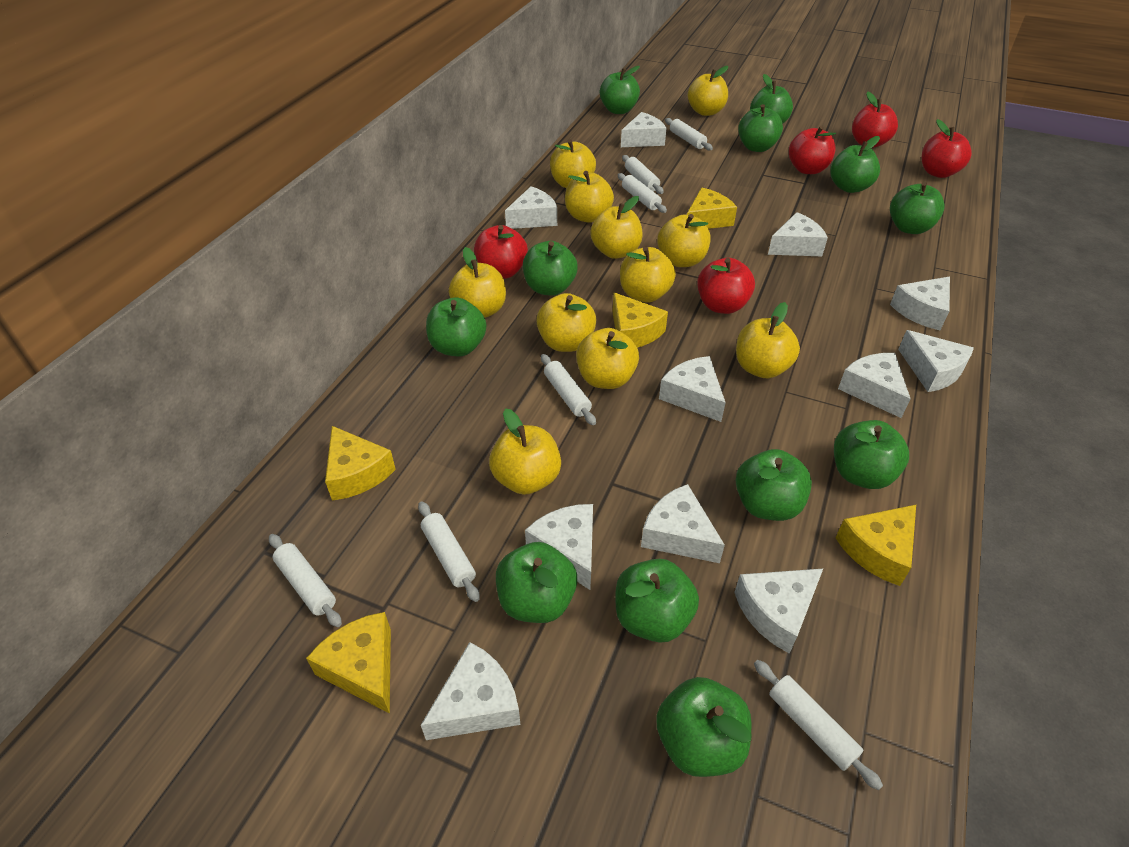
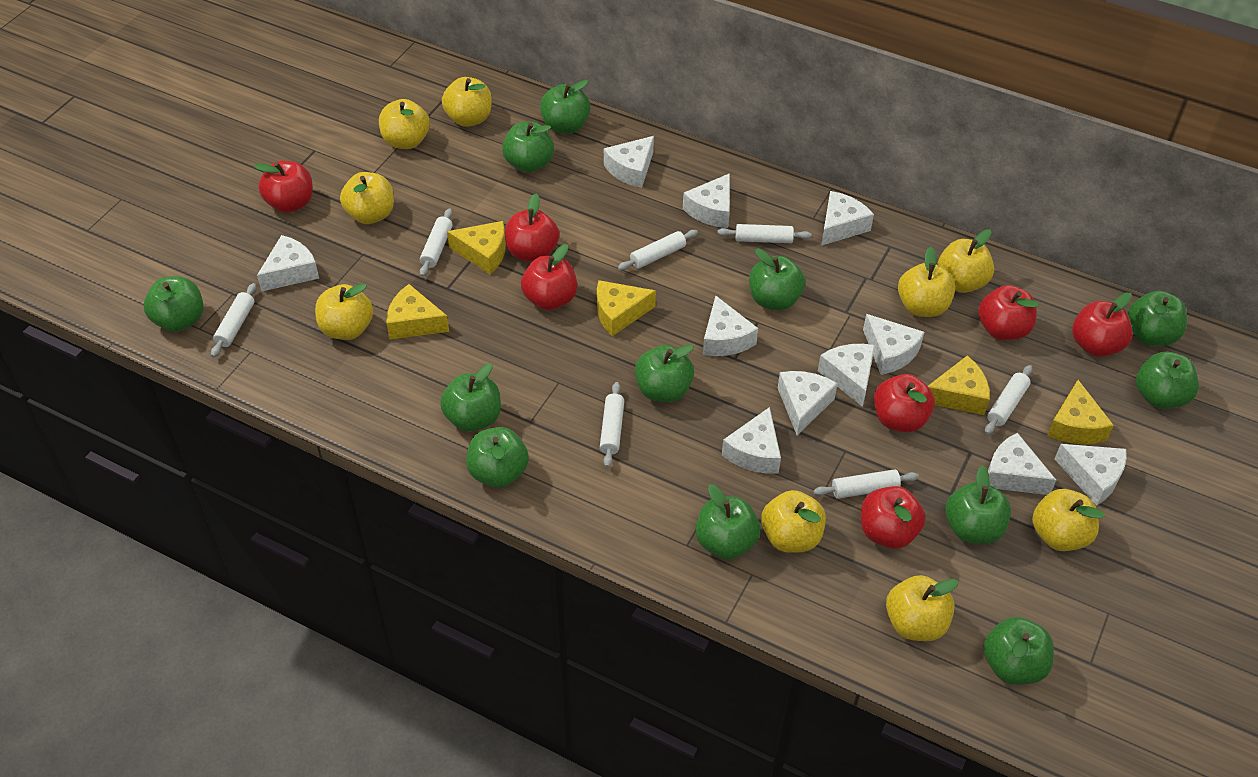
red apple: 5 -> 7
yellow apple: 11 -> 9

